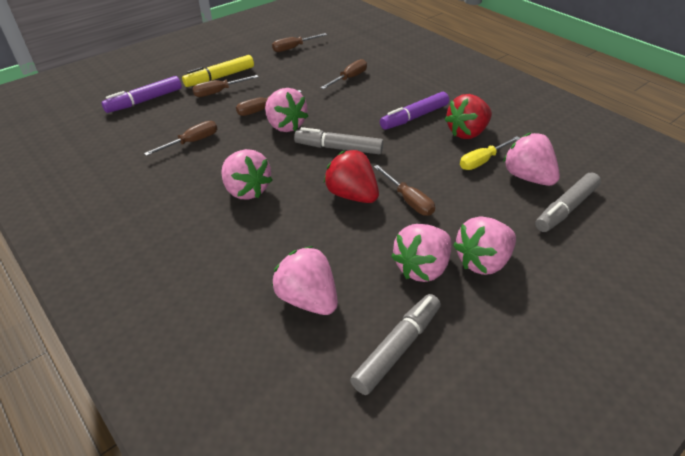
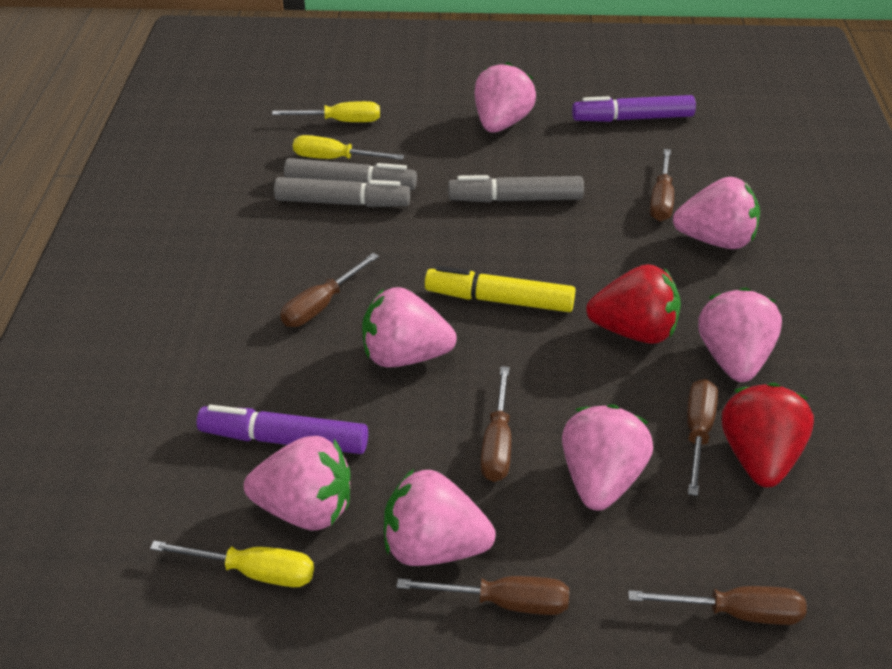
pink strawberry: 6 -> 7
yellow screwdriver: 1 -> 3

